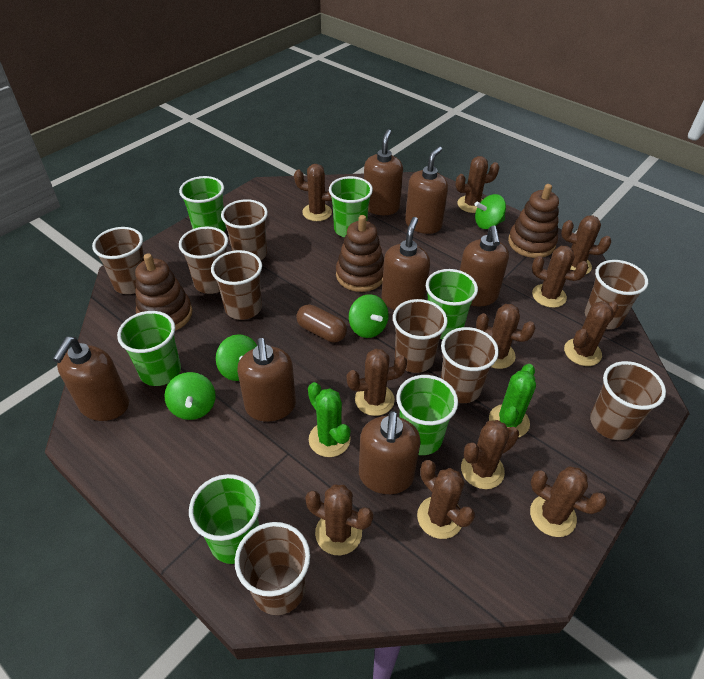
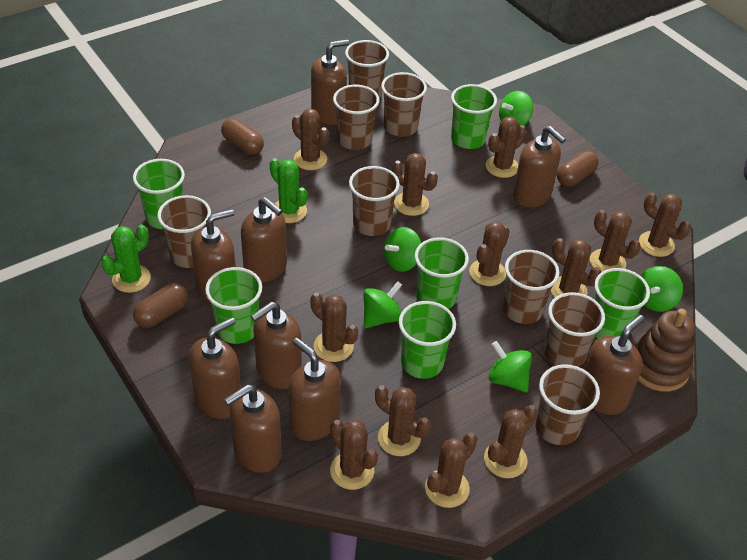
brown cactus: 11 -> 12
brown capsule: 1 -> 3
brown cup: 9 -> 8
brown soap dispenser: 7 -> 9
brown stacking toy: 3 -> 1
green spinning top: 4 -> 5

